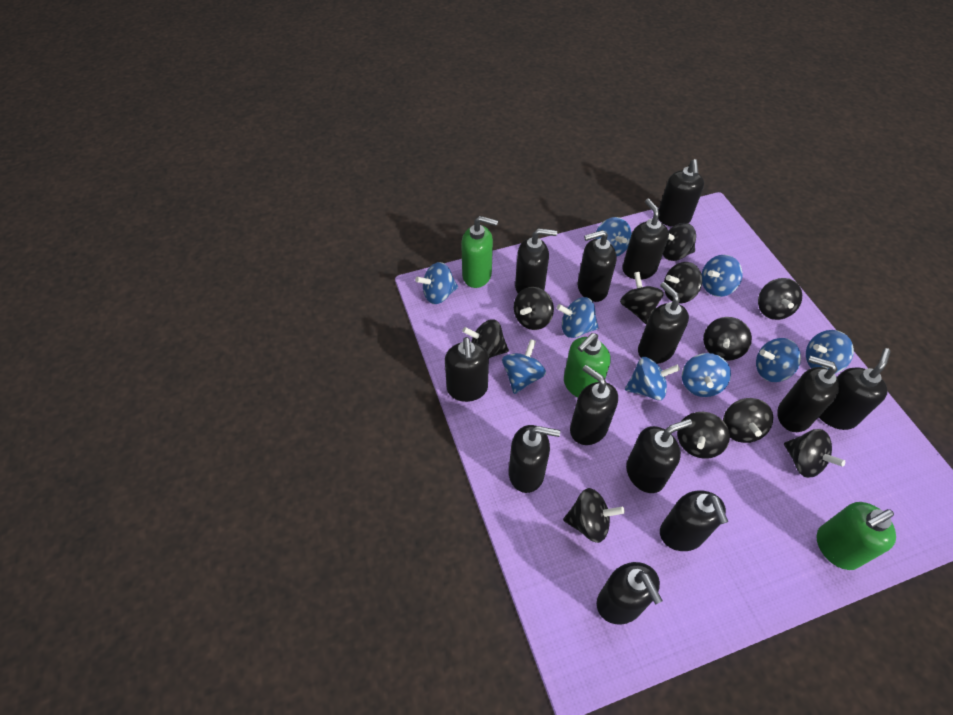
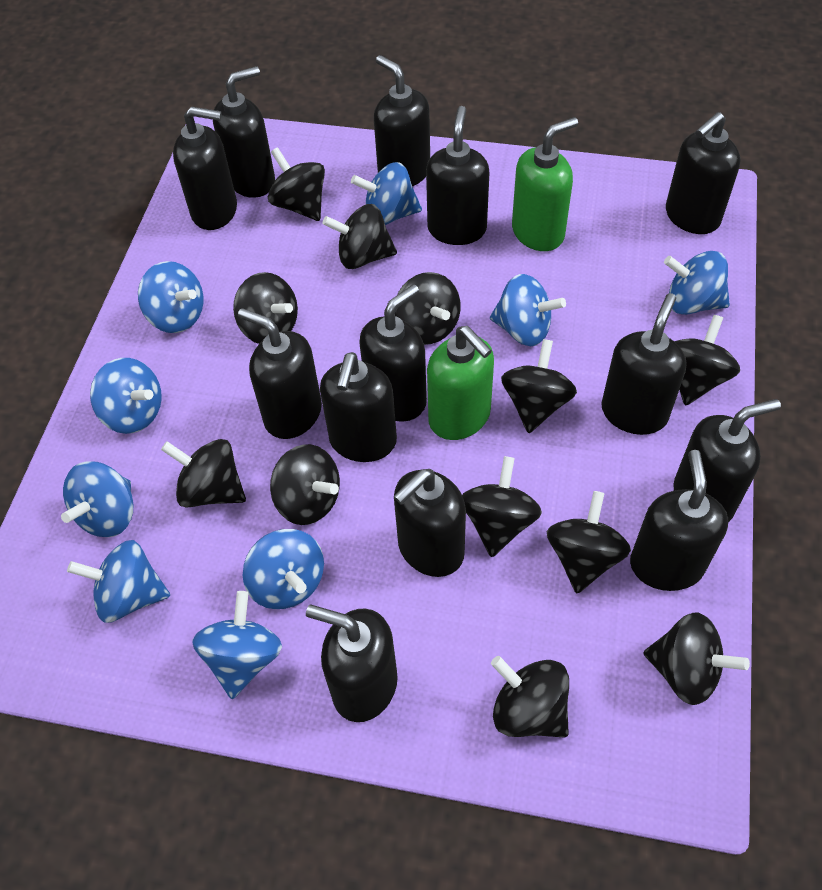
black spinning top: 11 -> 12
green soap dispenser: 3 -> 2

